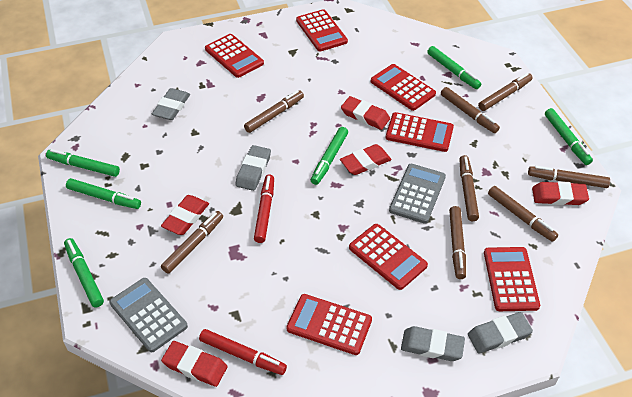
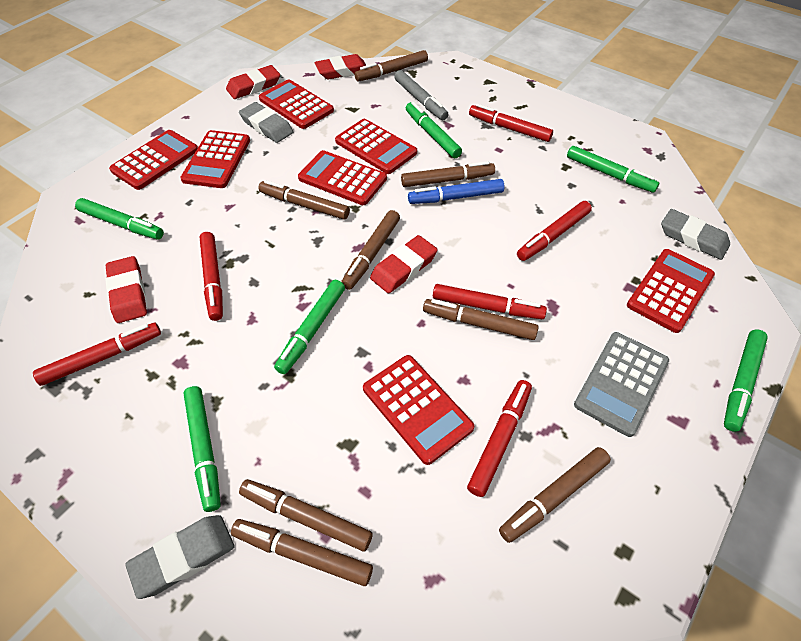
blue marker: 0 -> 1
grey calculator: 2 -> 1
grey eraser: 4 -> 3
grey marker: 0 -> 1
red eraser: 5 -> 4
red marker: 2 -> 6

